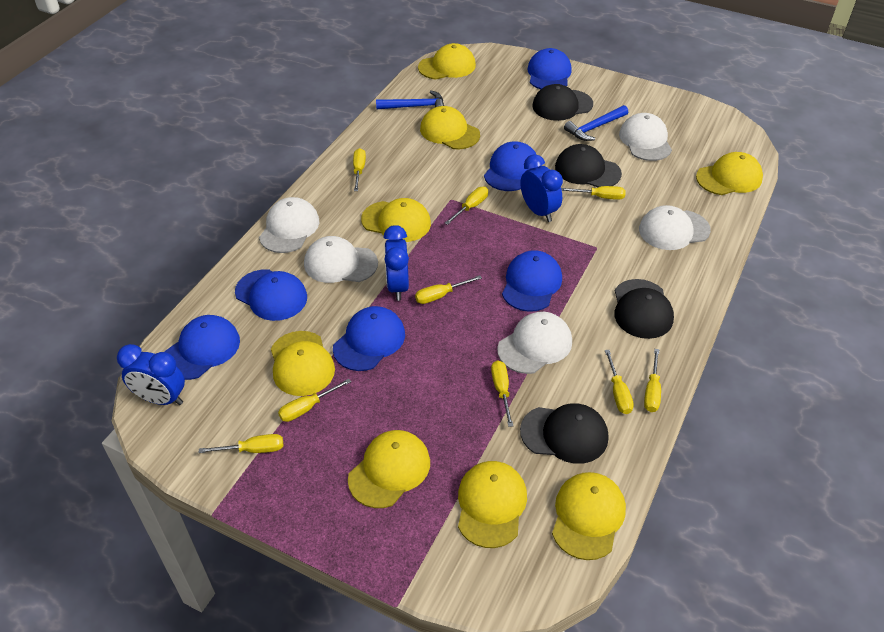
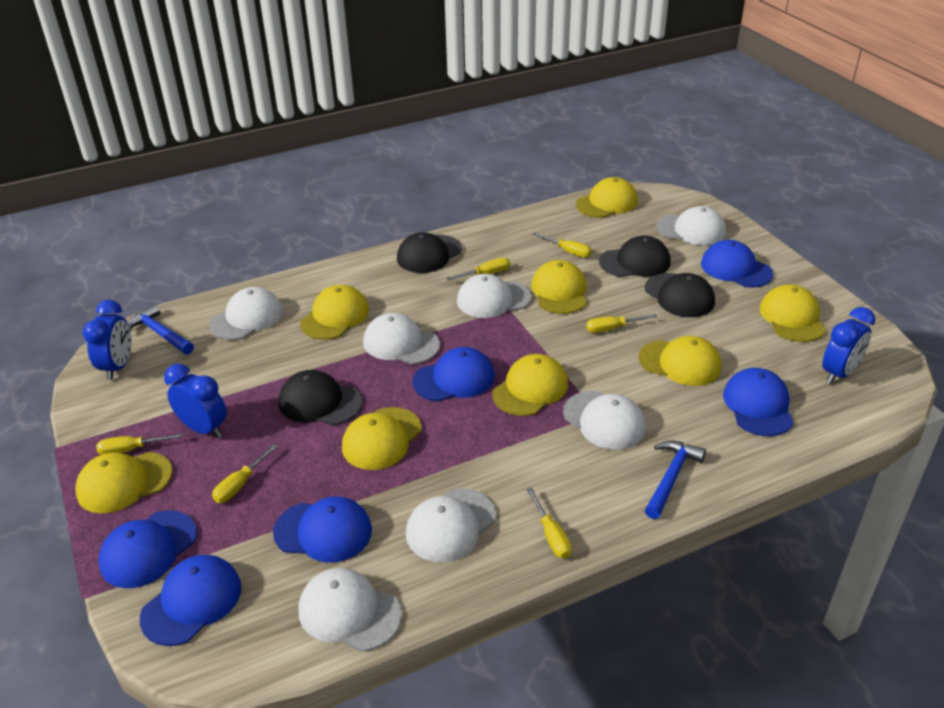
white cap: 5 -> 7
yellow screwdriver: 9 -> 6

